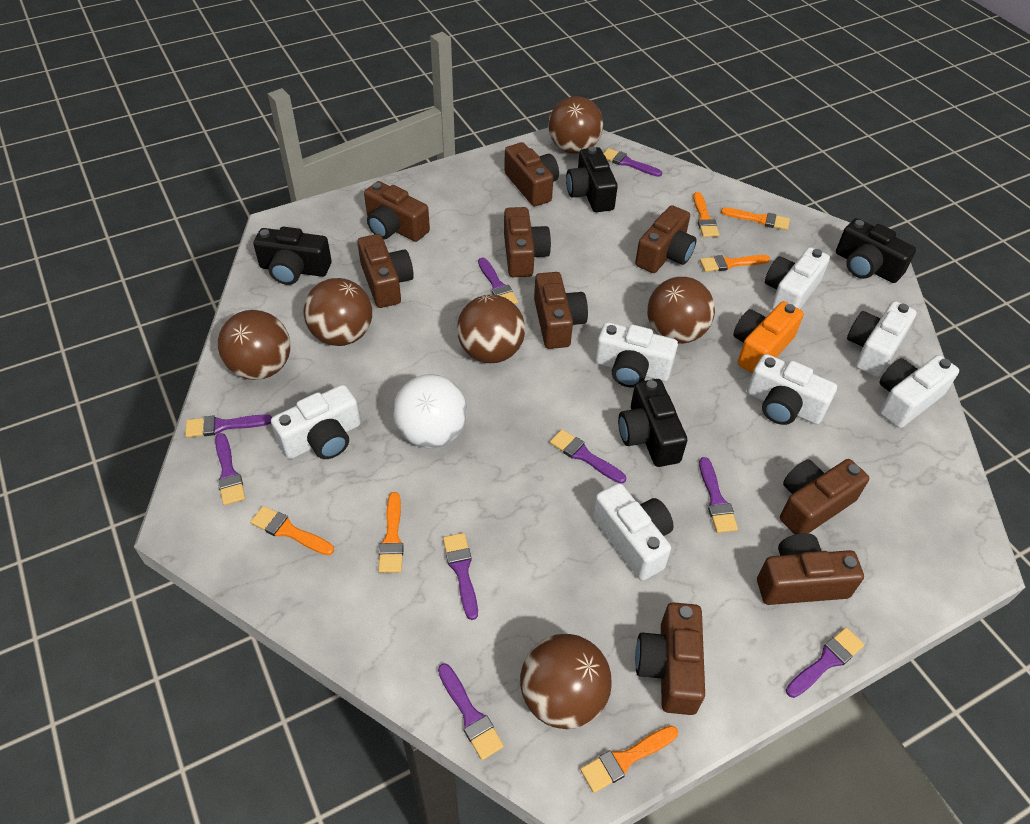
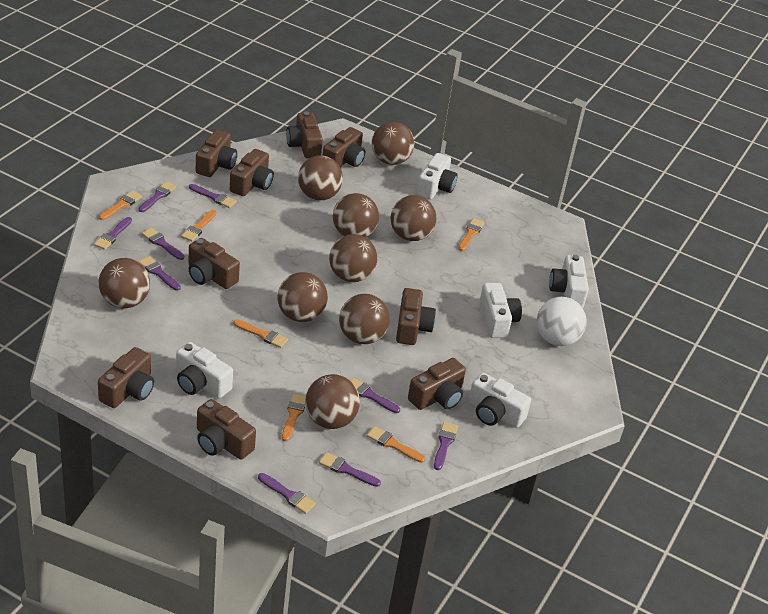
black camera: 4 -> 0
brown ball: 6 -> 9
orange camera: 1 -> 0
white camera: 7 -> 5

